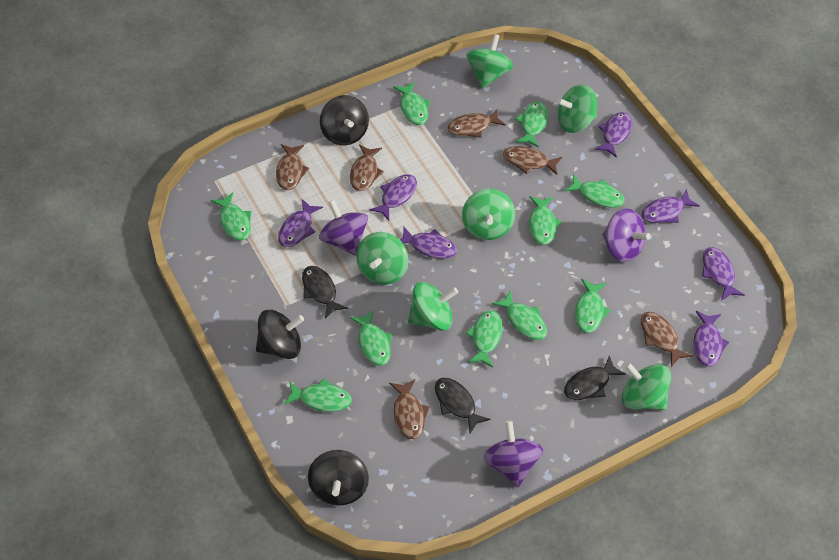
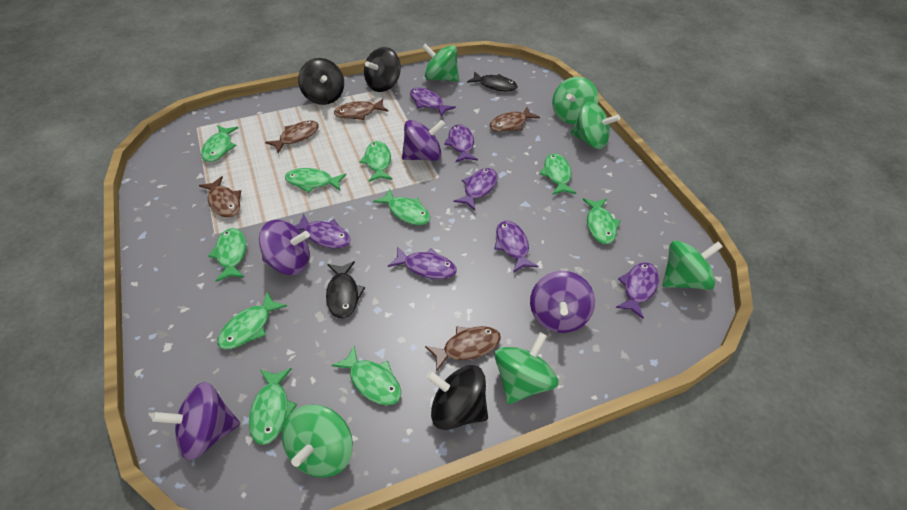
black fish: 3 -> 2
brown fish: 6 -> 5
purple spinning top: 3 -> 4

